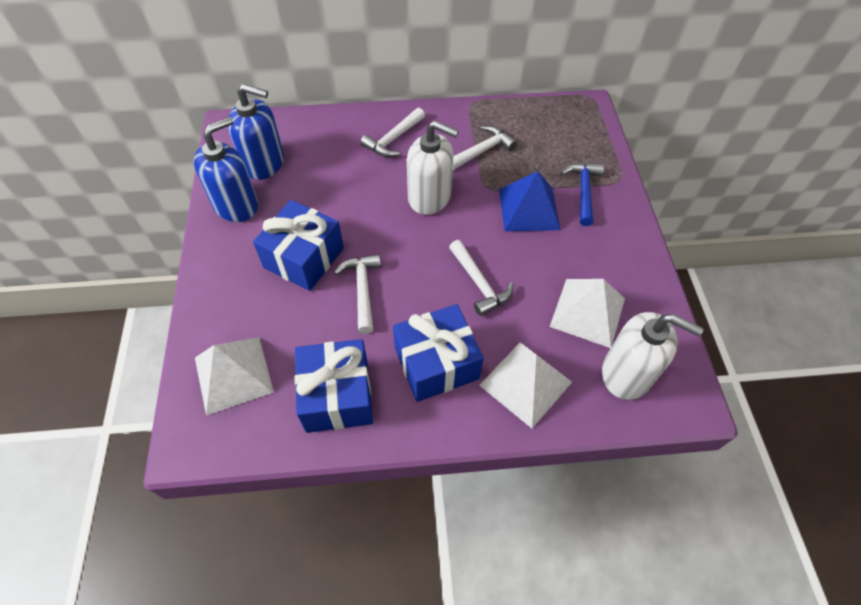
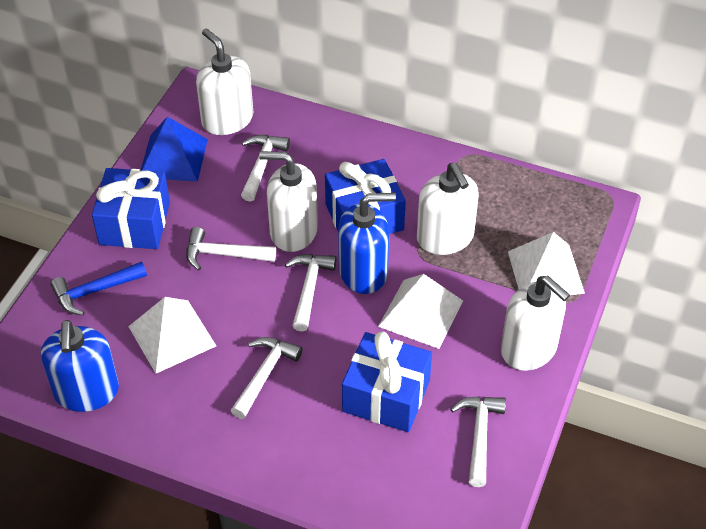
white hammer: 4 -> 5
white soap dispenser: 2 -> 4

